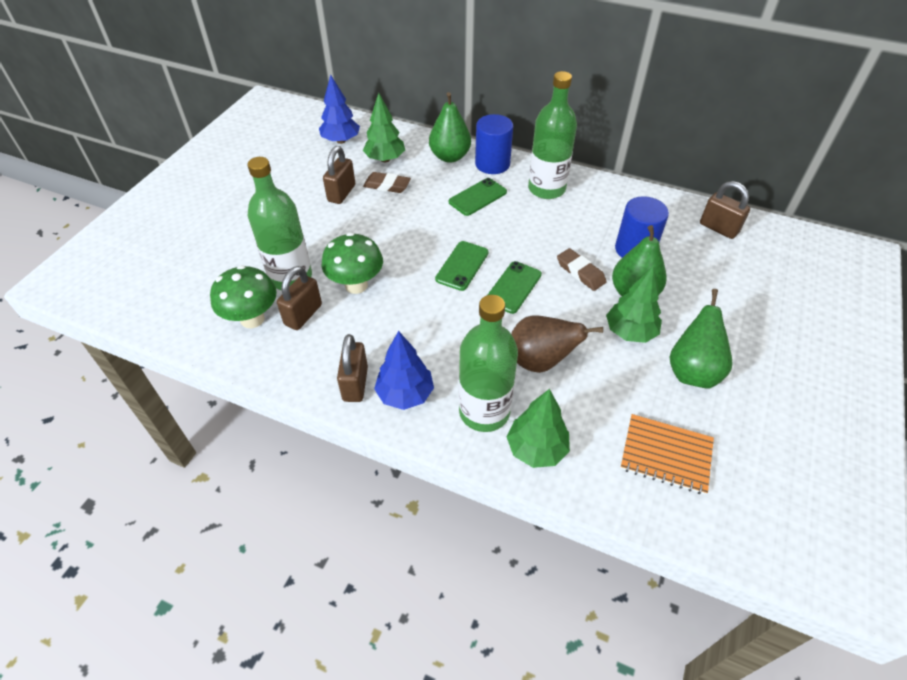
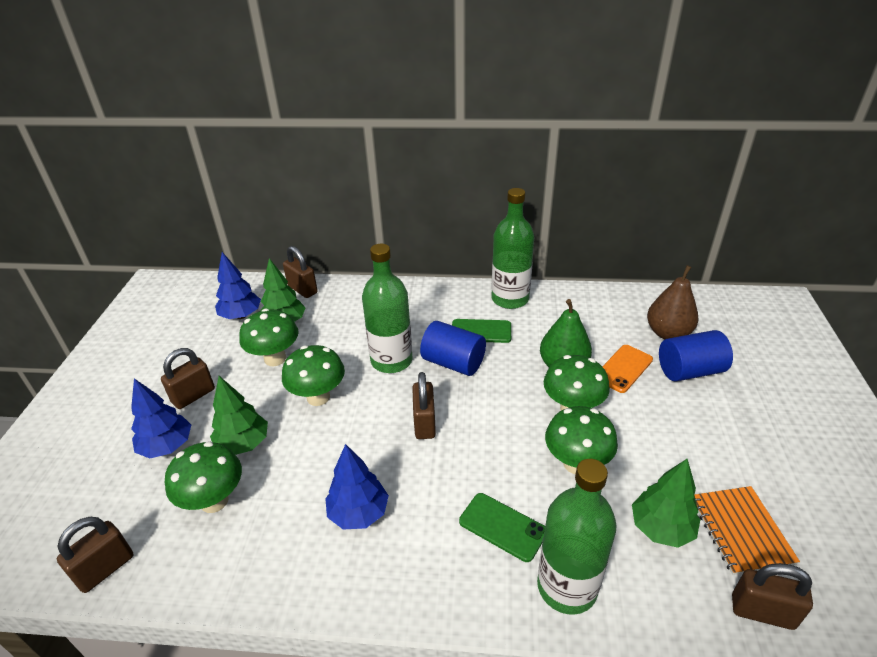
blue tree: 2 -> 3
brown eraser: 2 -> 0
brown padlock: 4 -> 5
green mushroom: 2 -> 5
green pear: 3 -> 1
green phone: 3 -> 2
orange phone: 0 -> 1

